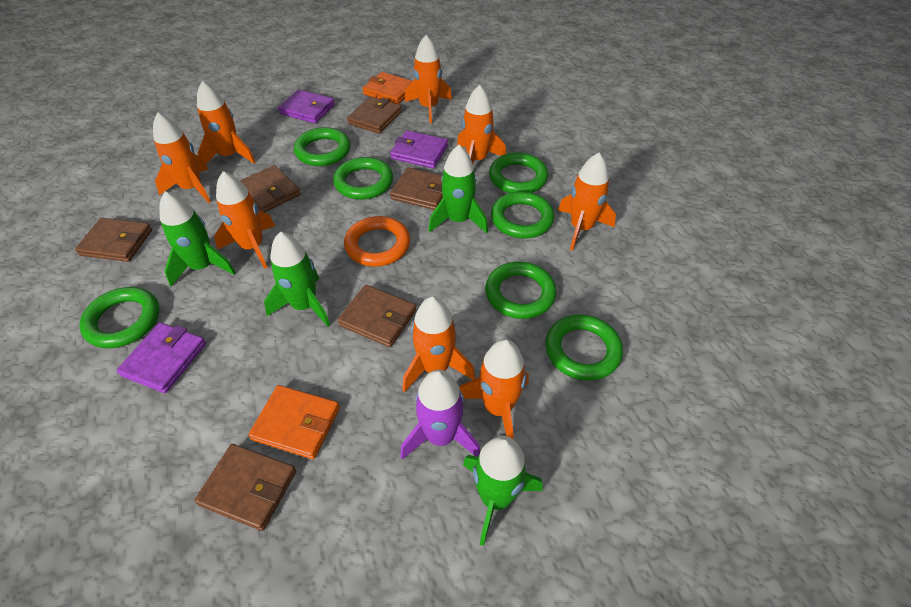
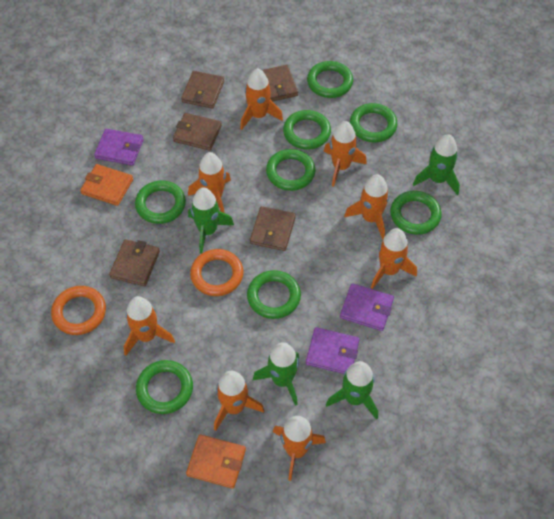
brown wallet: 6 -> 5
green ring: 7 -> 8
orange ring: 1 -> 2
purple rocket: 1 -> 0

